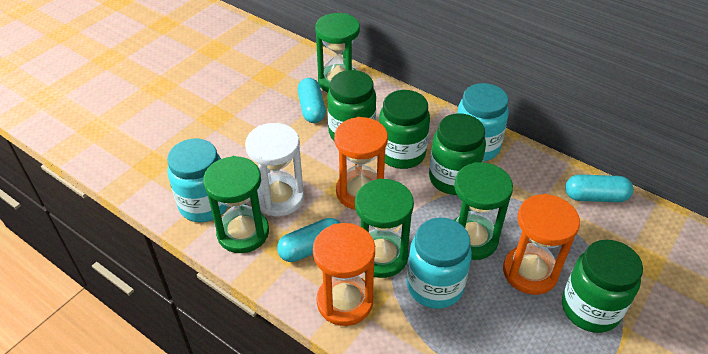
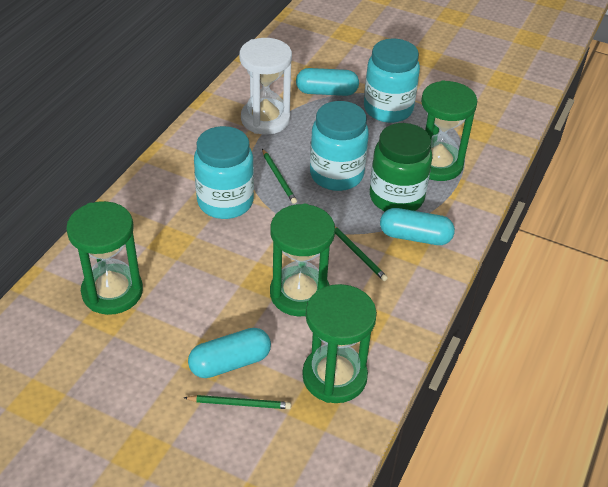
green jar: 4 -> 1
green pencil: 0 -> 3
orange hourglass: 3 -> 0

